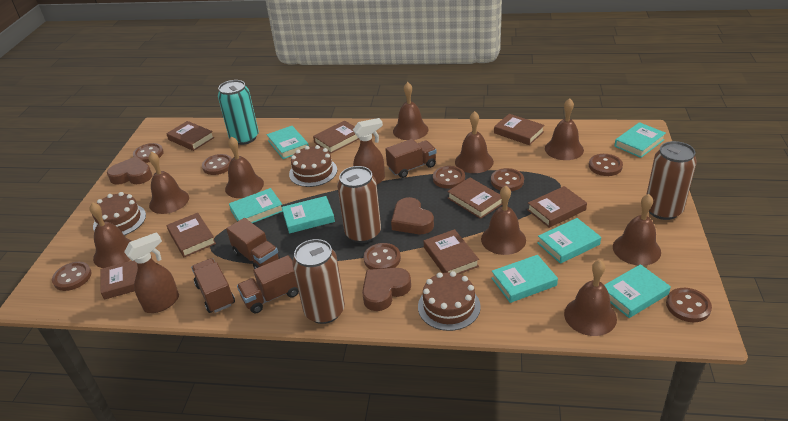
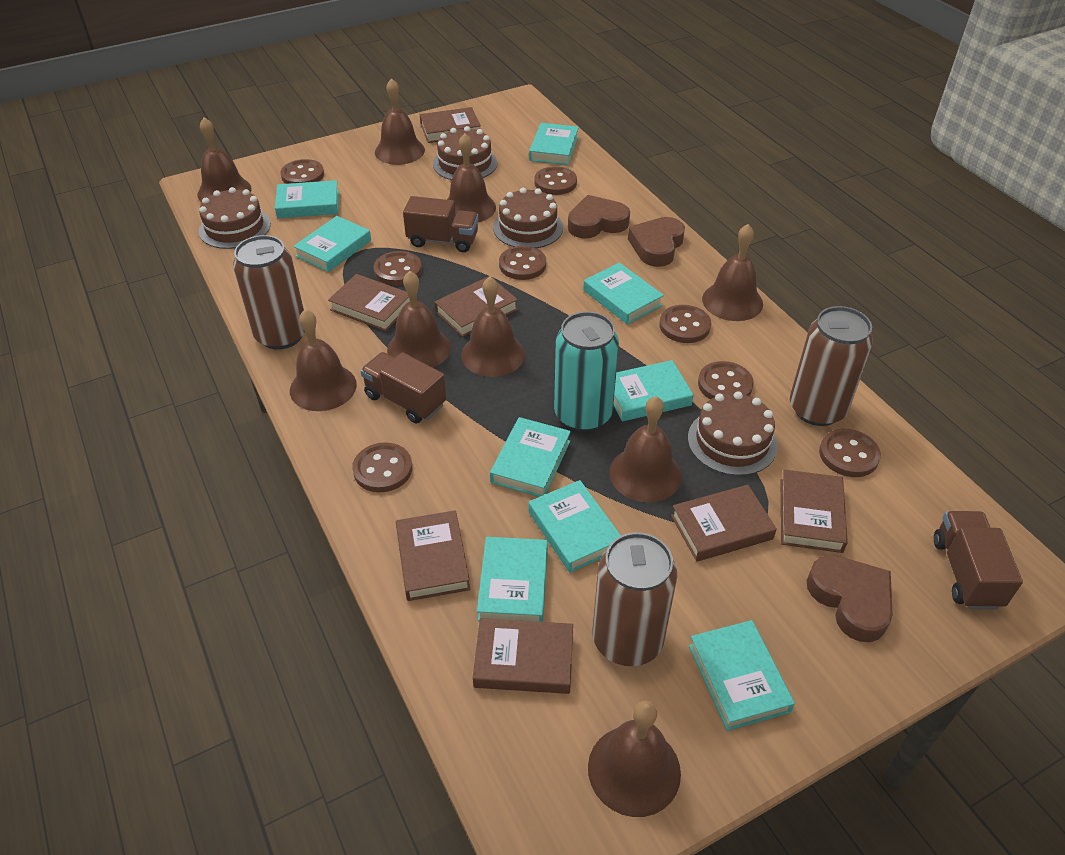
brown book: 8 -> 7
brown cake: 3 -> 4
brown spray bottle: 2 -> 0
brown truck: 4 -> 3
turquoise book: 7 -> 9

